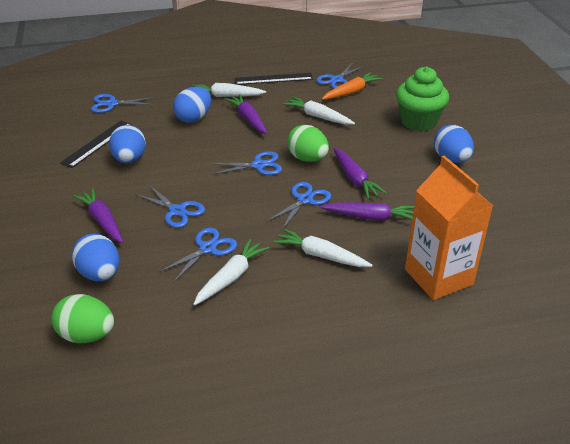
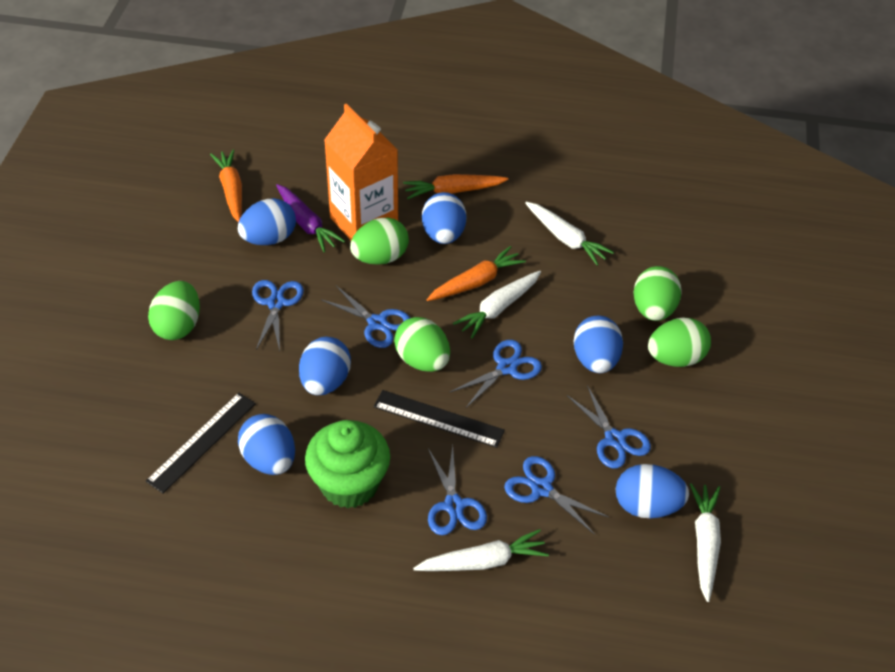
blue egg: 4 -> 6
green egg: 2 -> 5
orange carrot: 1 -> 3
purple carrot: 4 -> 1

